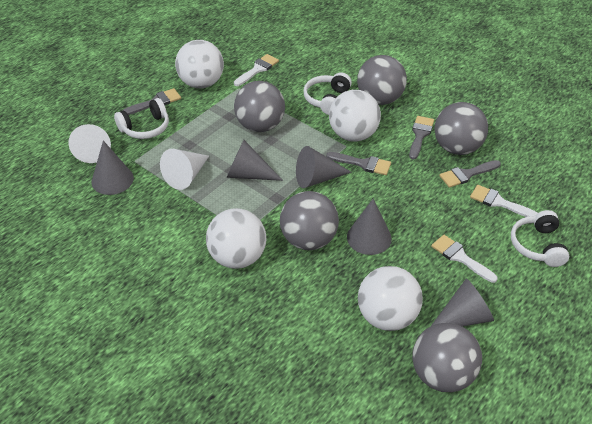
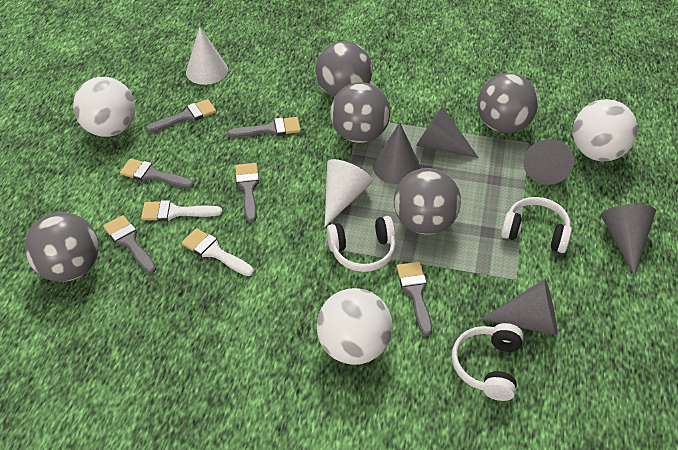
grey brush: 4 -> 6
white ball: 4 -> 3
white brush: 3 -> 2

